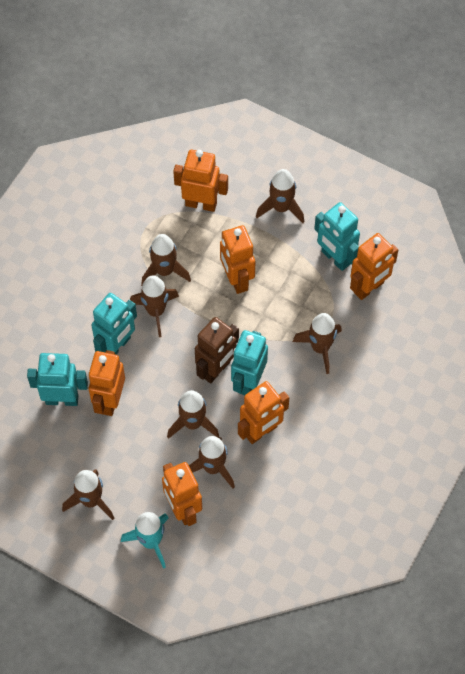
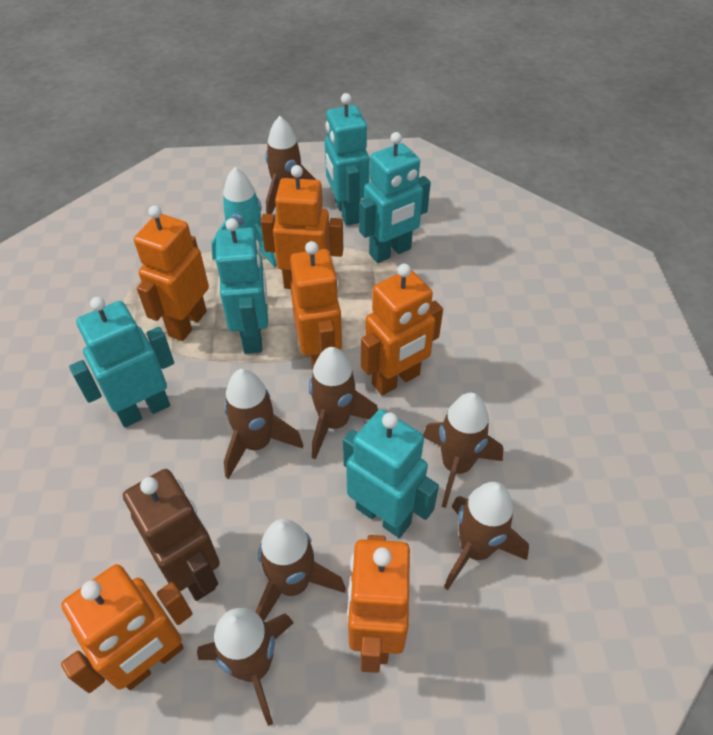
turquoise robot: 4 -> 5

